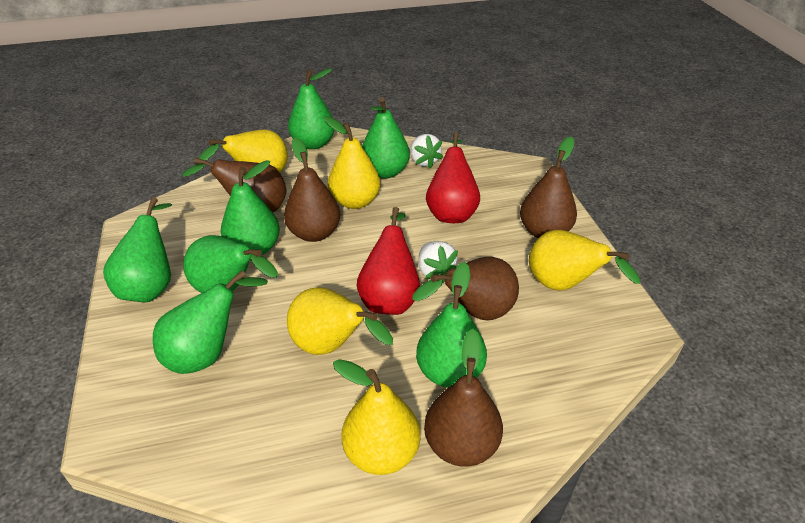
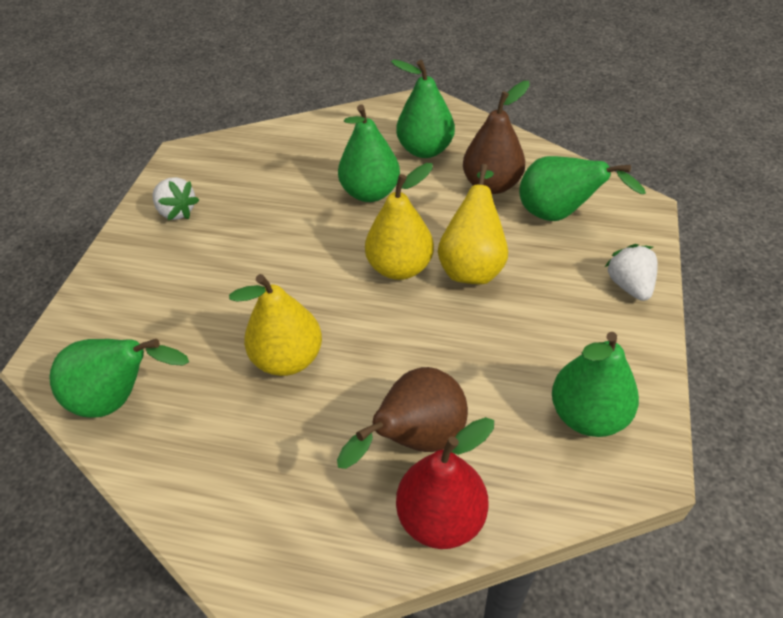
brown pear: 5 -> 2
green pear: 7 -> 5
red pear: 2 -> 1
yellow pear: 5 -> 3

